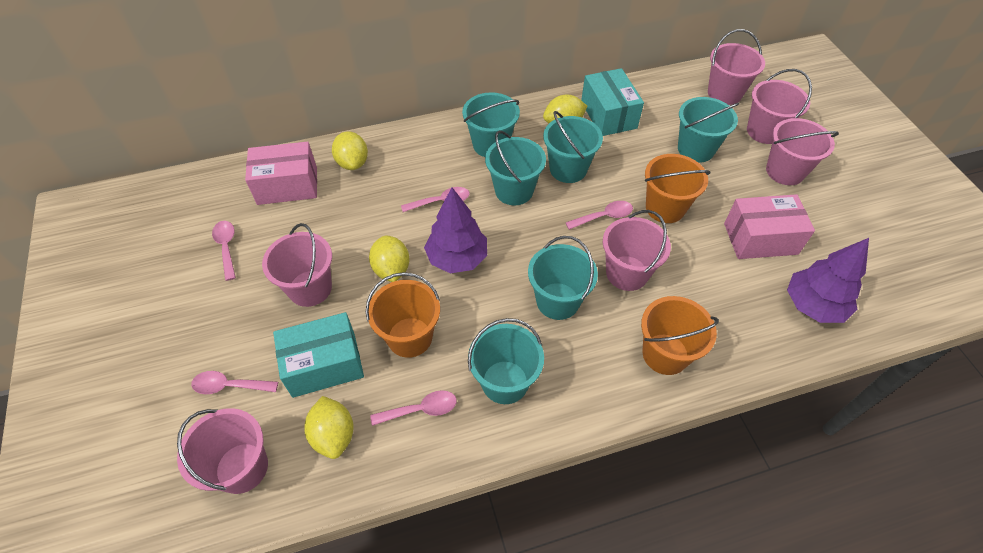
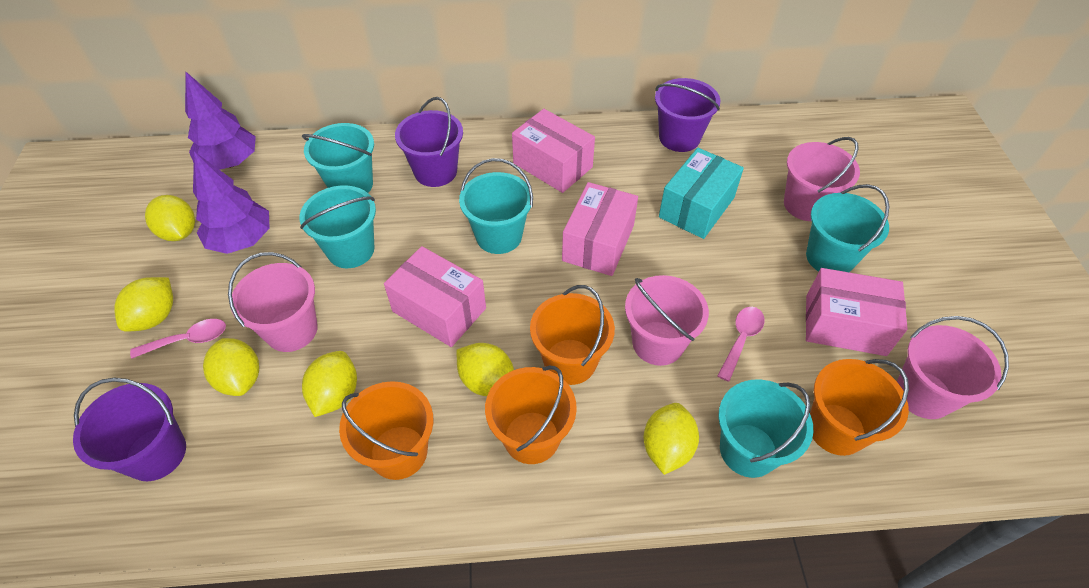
orange bucket: 3 -> 4
pink box: 2 -> 4
pink bucket: 6 -> 4
pink spoon: 5 -> 2
purple bucket: 0 -> 3
turquoise box: 2 -> 1
turquoise bucket: 6 -> 5
yellow lemon: 4 -> 6

